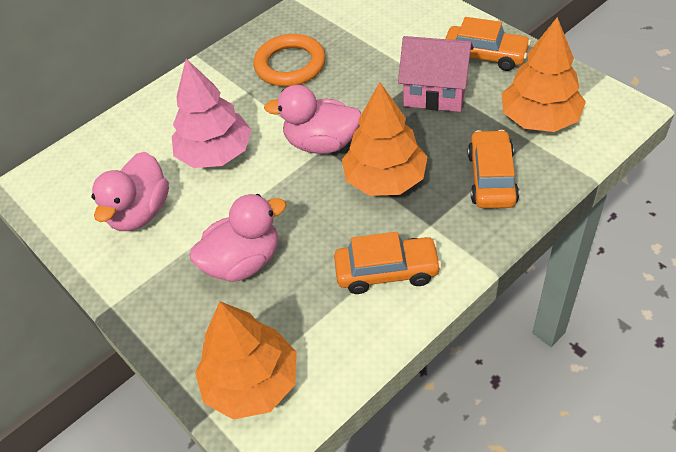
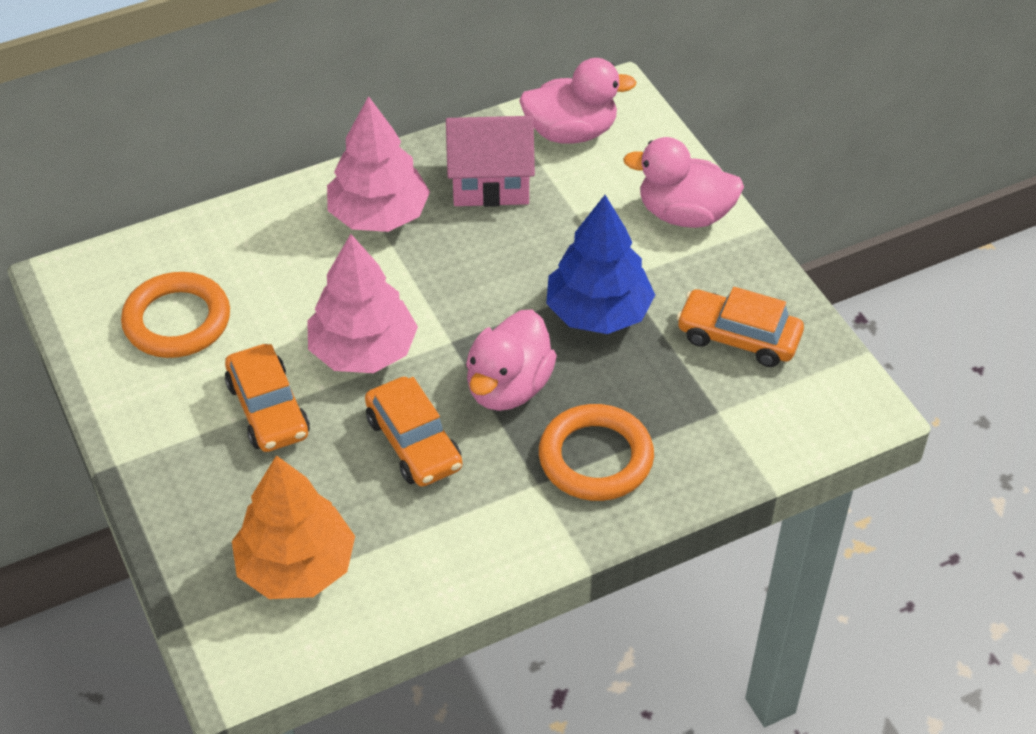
blue tree: 0 -> 1
orange ring: 1 -> 2
orange tree: 3 -> 1
pink tree: 1 -> 2

